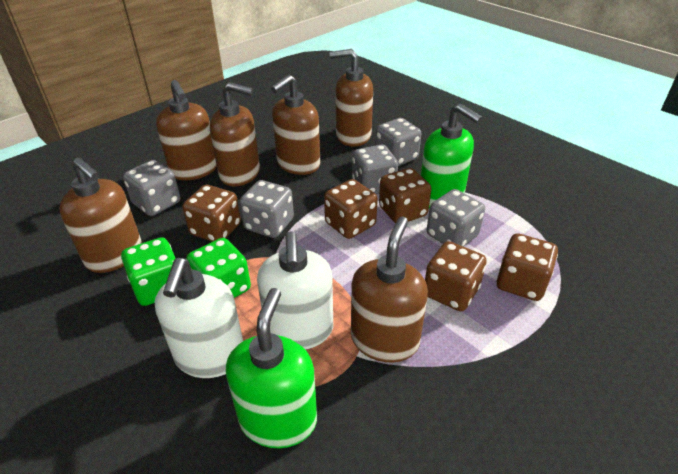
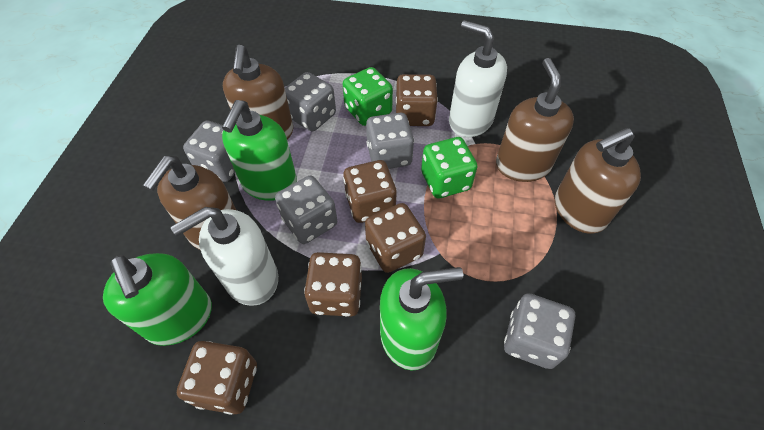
brown soap dispenser: 6 -> 4
green soap dispenser: 2 -> 3

